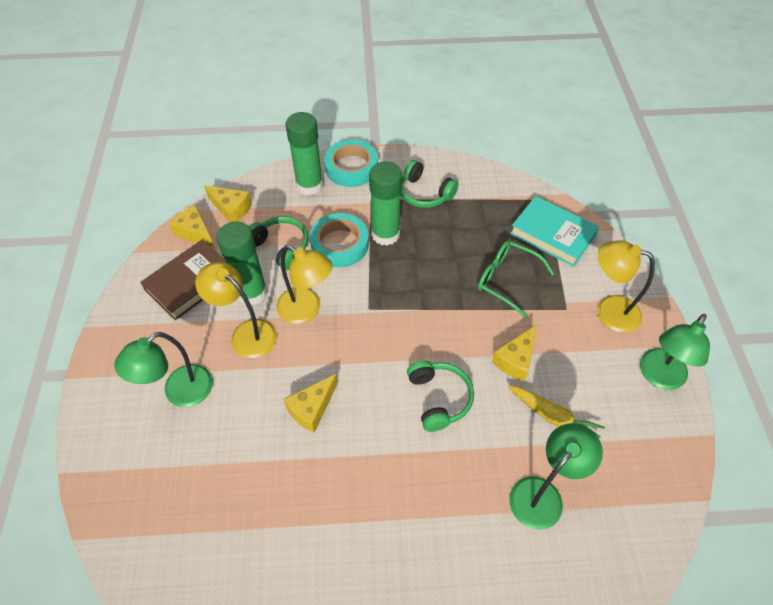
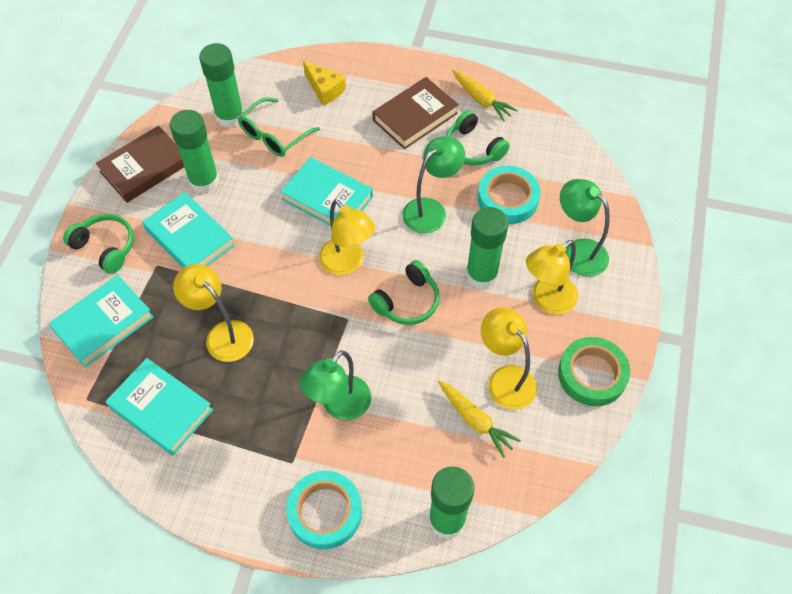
brown book: 1 -> 2
green glue stick: 3 -> 4
green tape: 0 -> 1
turquoise book: 1 -> 4
yellow carrot: 1 -> 2
yellow cheese: 4 -> 1
yellow lamp: 3 -> 4

